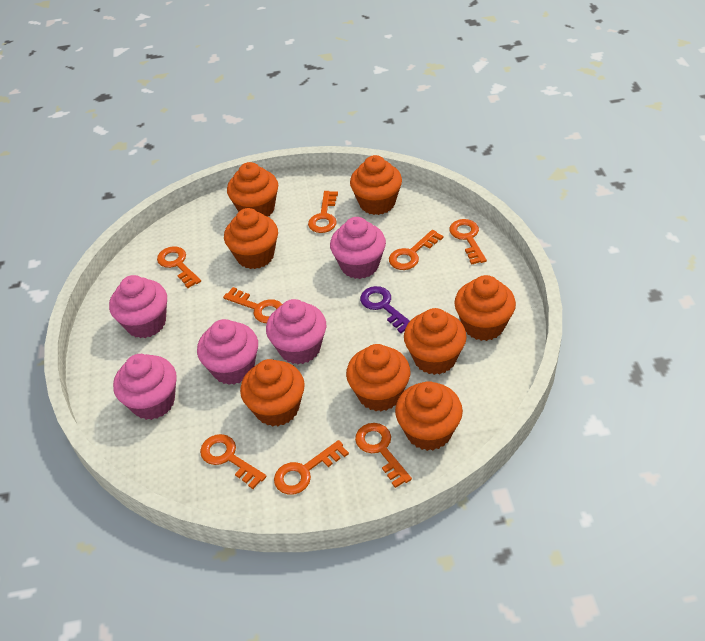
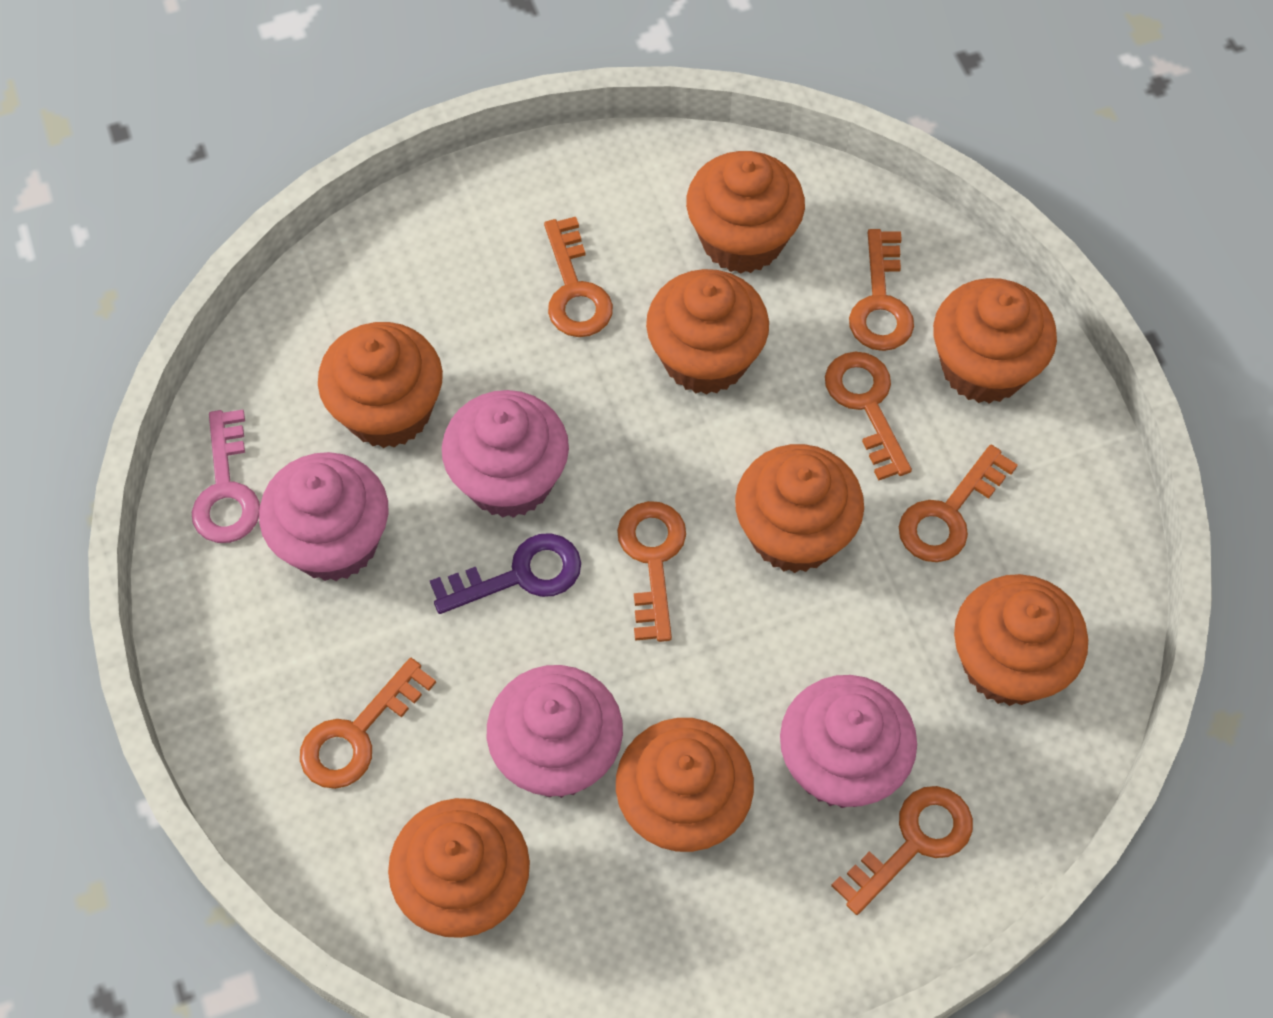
orange key: 8 -> 7
pink cupcake: 5 -> 4
pink key: 0 -> 1

